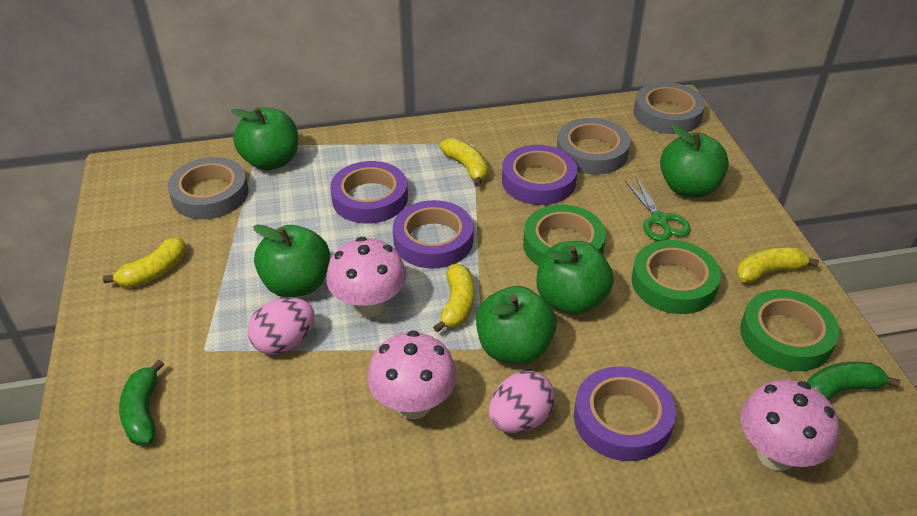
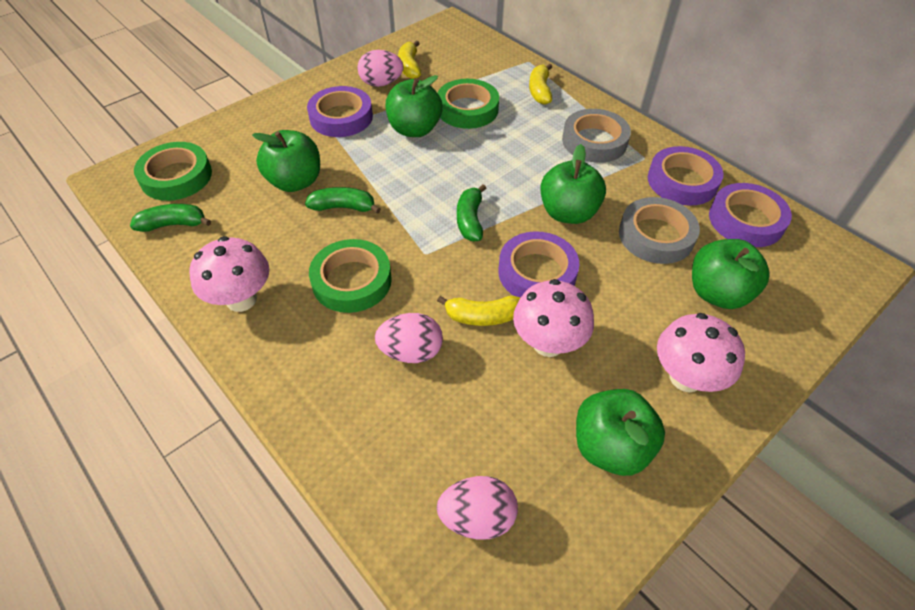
green banana: 2 -> 3
green scissors: 1 -> 0
grey tape: 3 -> 2
pink egg: 2 -> 3
yellow banana: 4 -> 3

